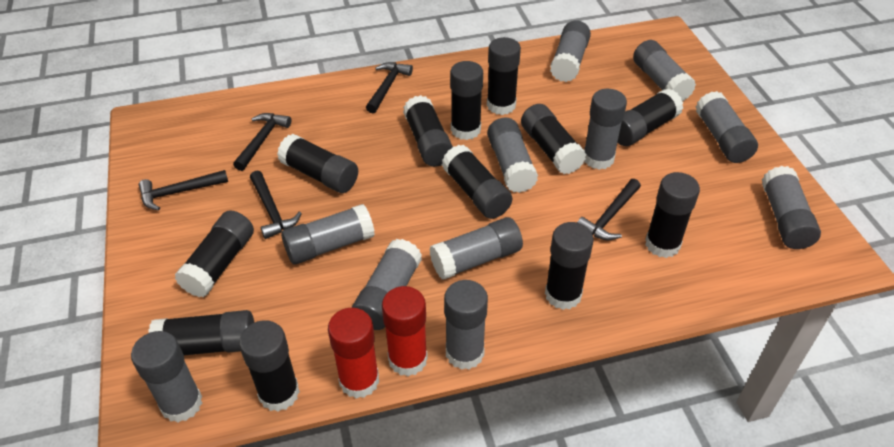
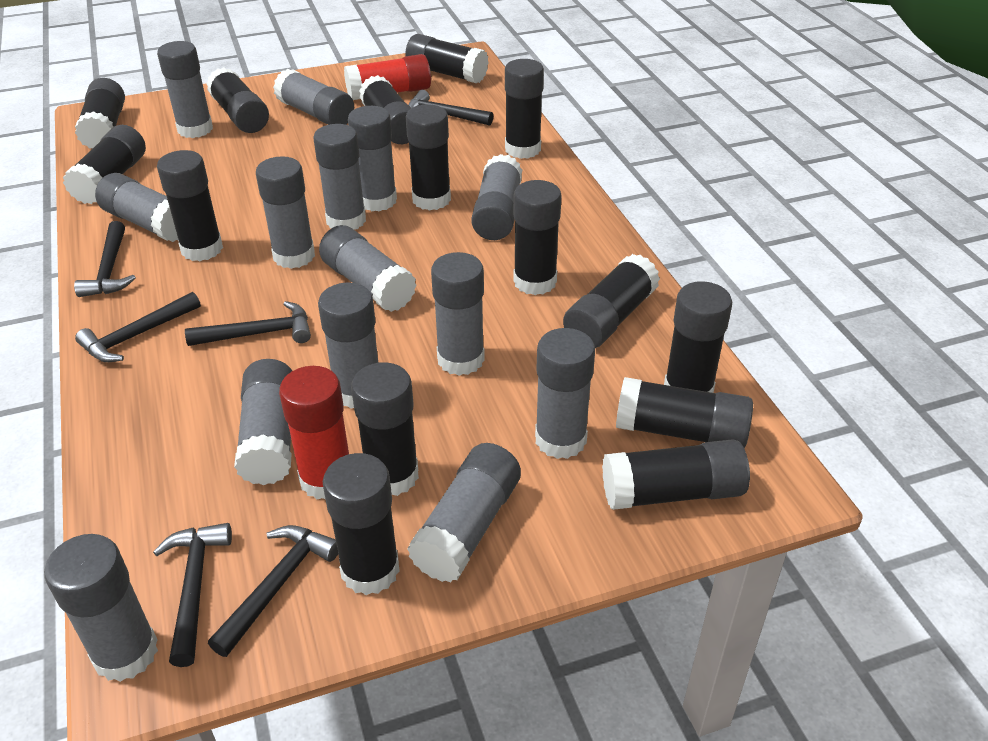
black glue stick: 12 -> 15
black hammer: 5 -> 6
grey glue stick: 11 -> 14

